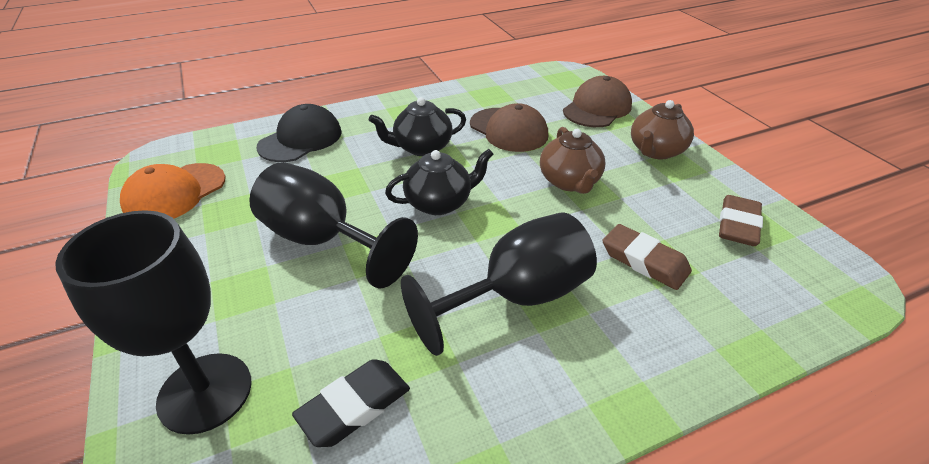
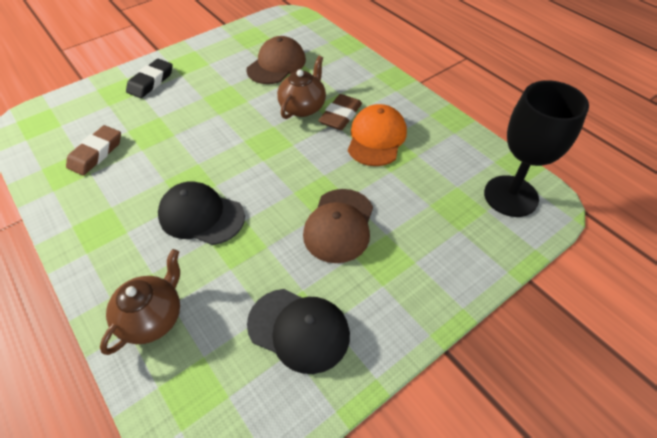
black cap: 1 -> 2
black goblet: 3 -> 1
black teapot: 2 -> 0

